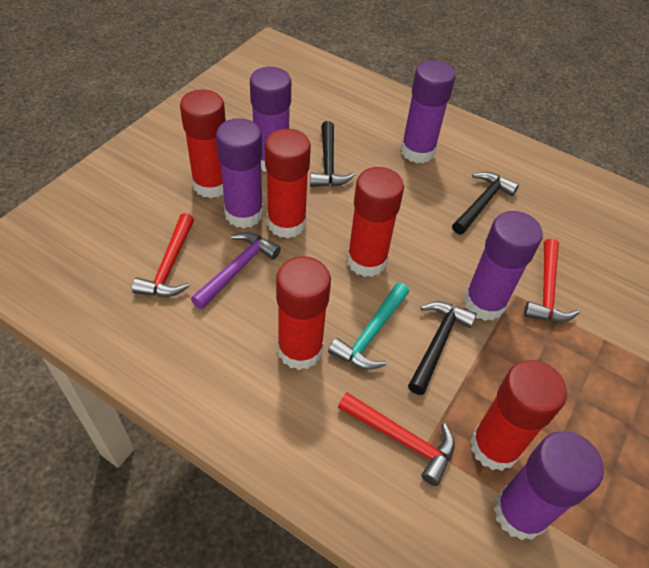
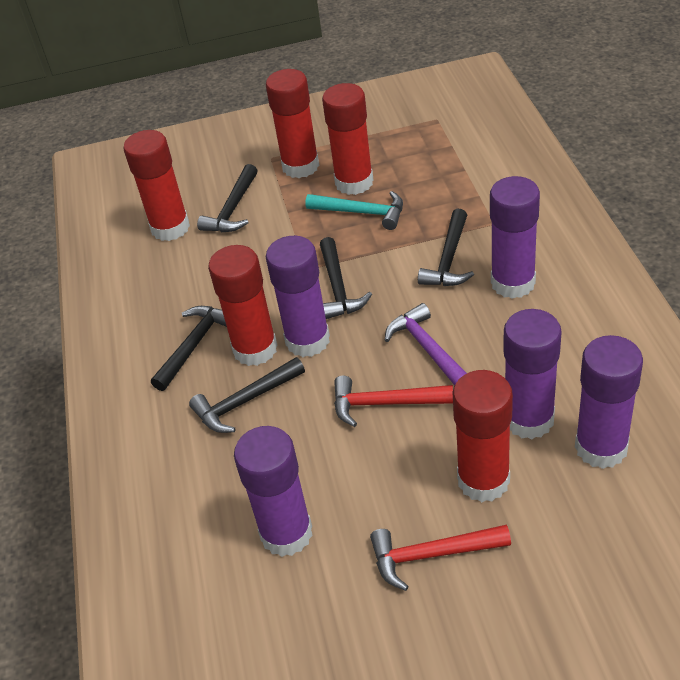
black hammer: 3 -> 5
red hammer: 3 -> 2

